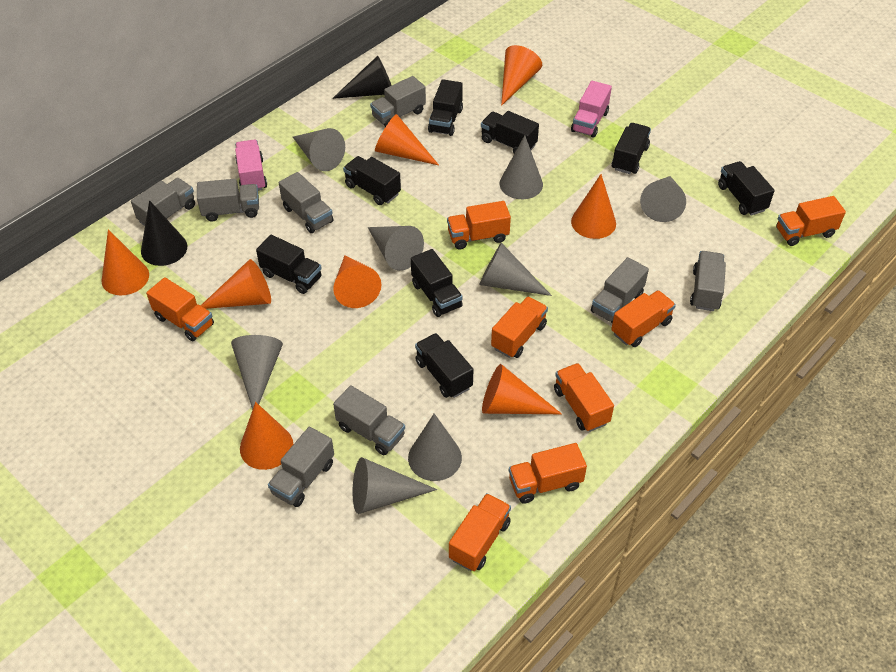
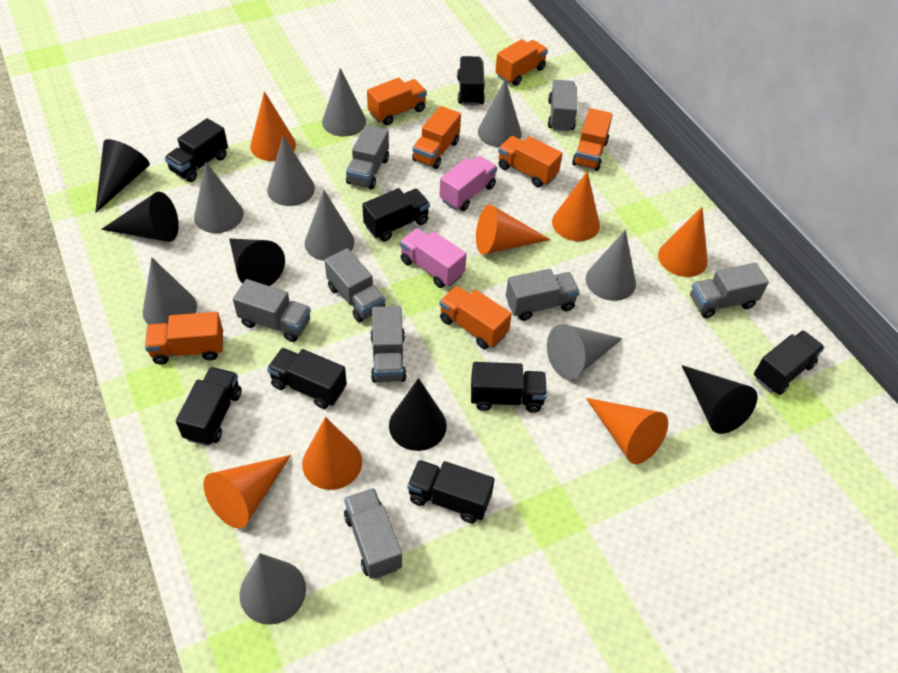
black cone: 2 -> 5
grey cone: 8 -> 9
orange cone: 8 -> 7
orange truck: 8 -> 7

